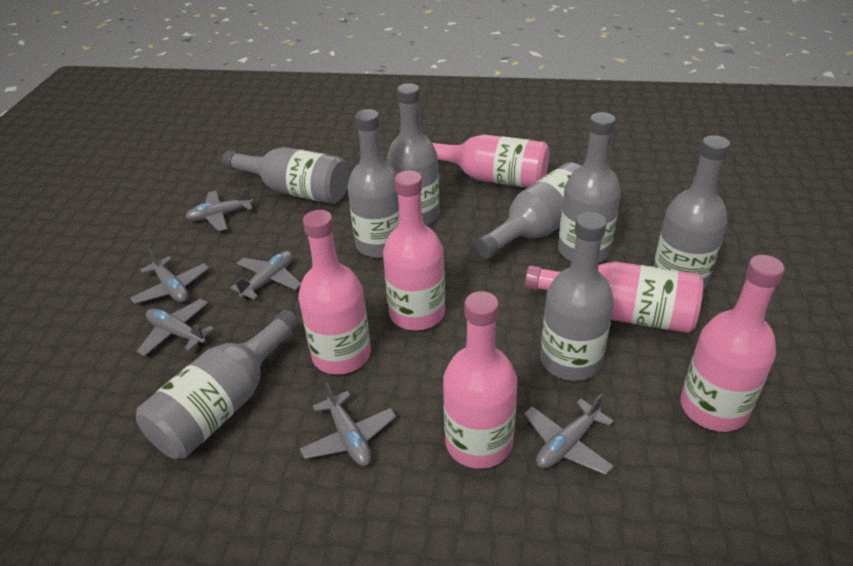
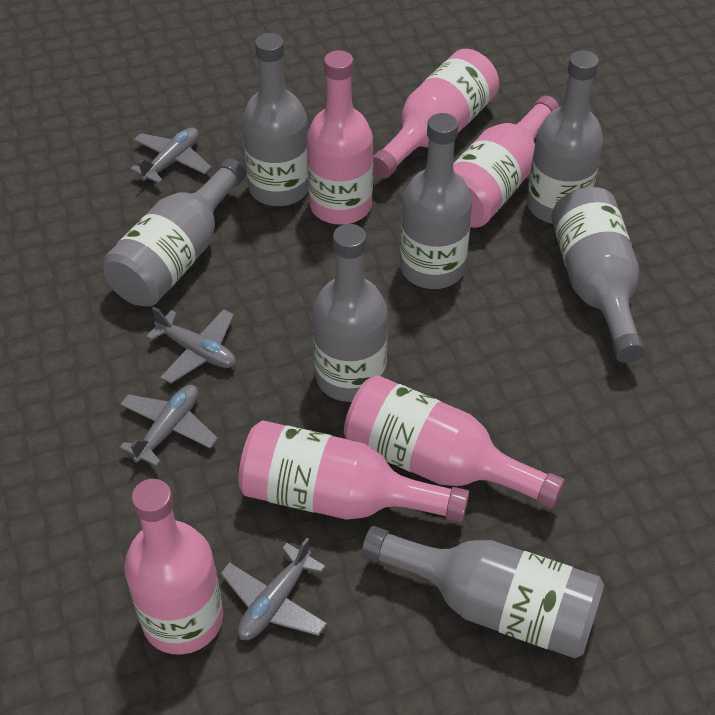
grey bottle: 8 -> 7
grey plane: 6 -> 4

